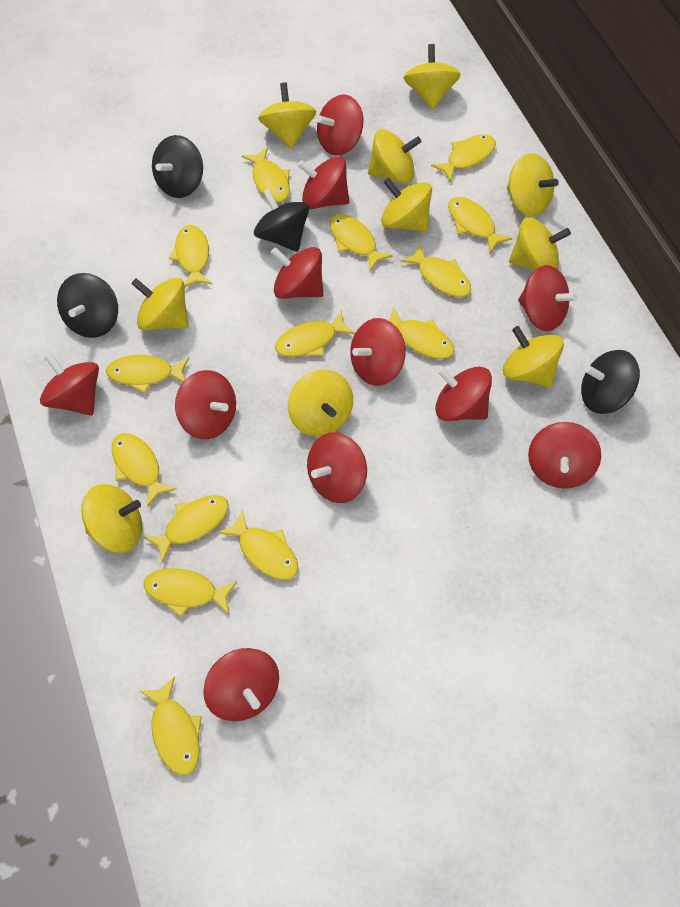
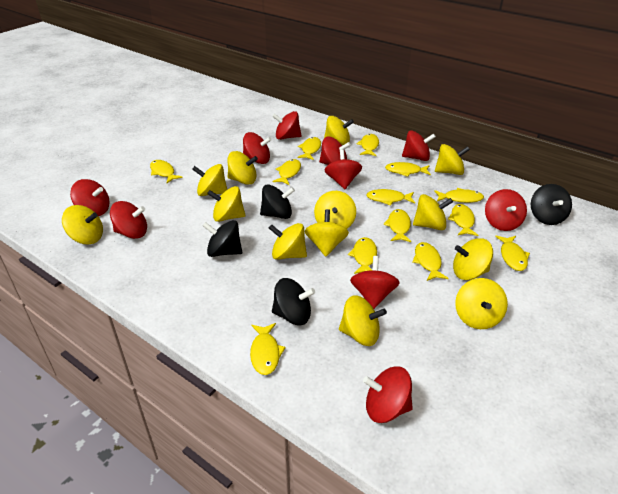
red spinning top: 11 -> 10
yellow fish: 14 -> 13
yellow spinning top: 10 -> 13

